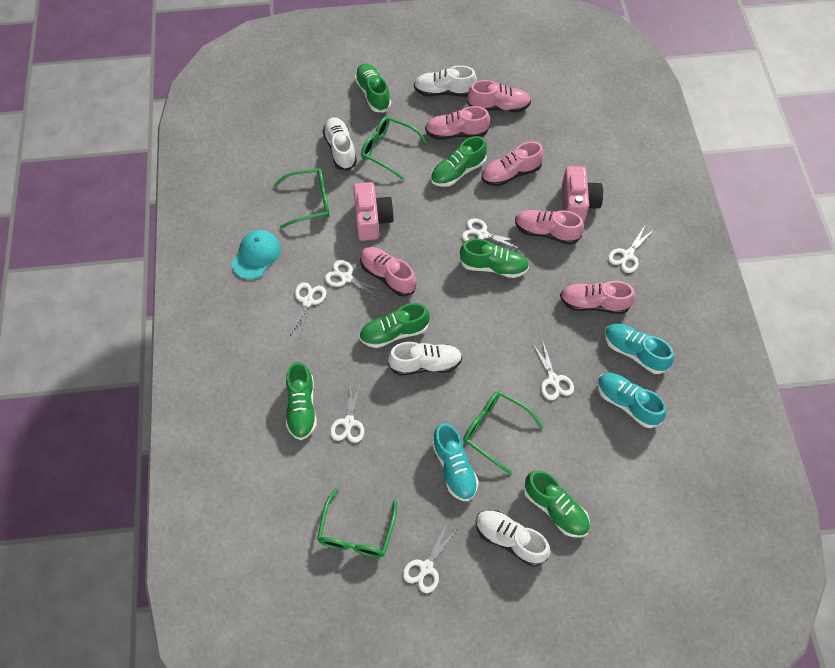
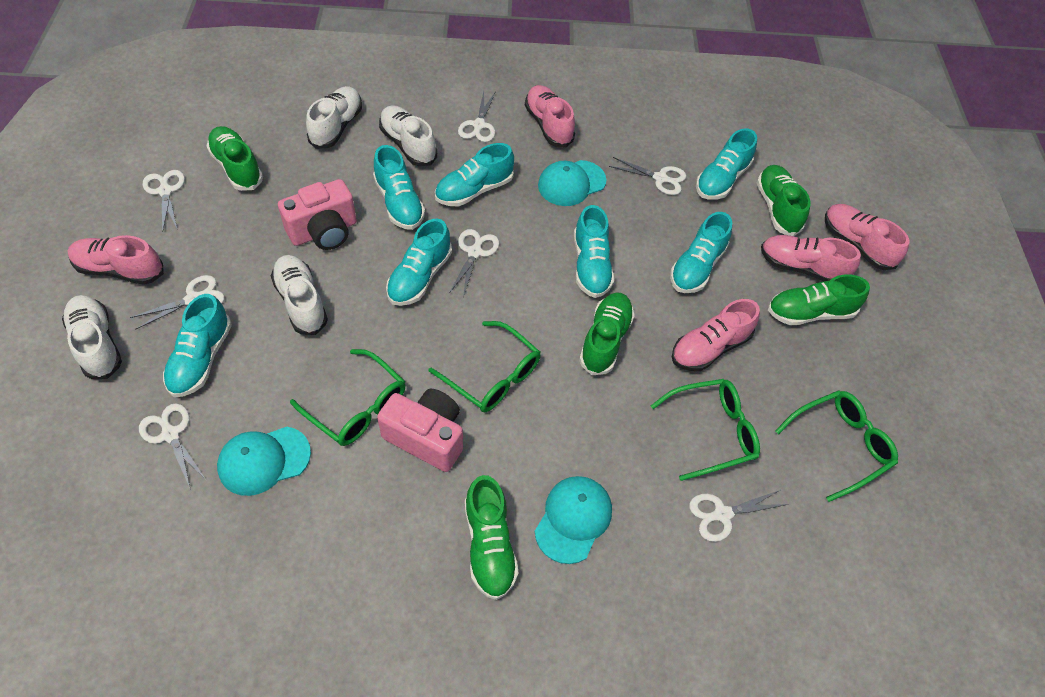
green shoe: 6 -> 5
pink shoe: 6 -> 5
turquoise cap: 1 -> 3
turquoise shoe: 3 -> 7

